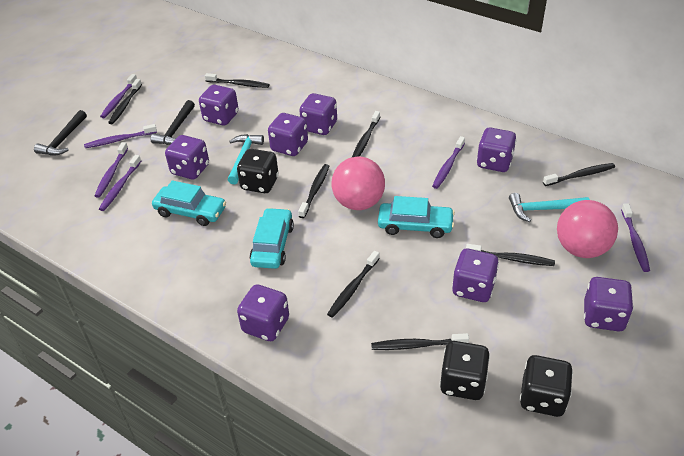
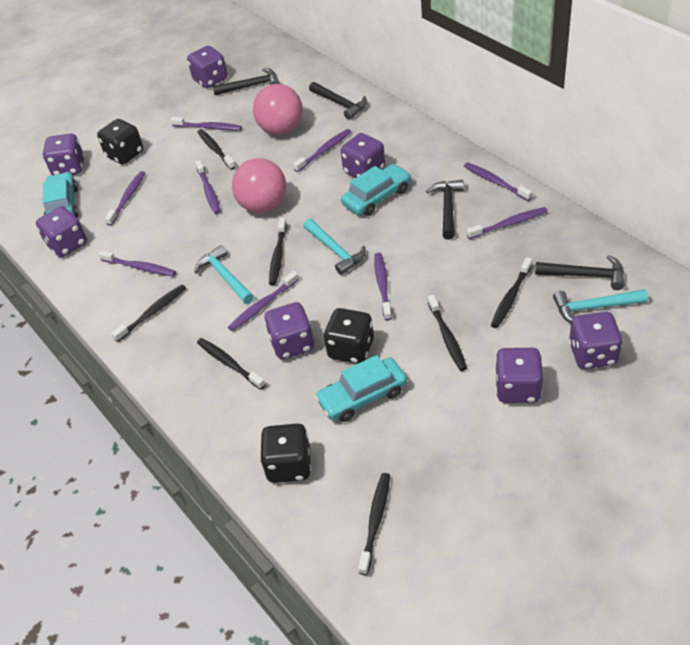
black hammer: 2 -> 4
black toothbrush: 8 -> 7
purple dice: 8 -> 7
purple toothbrush: 6 -> 9
turquoise hammer: 2 -> 3

